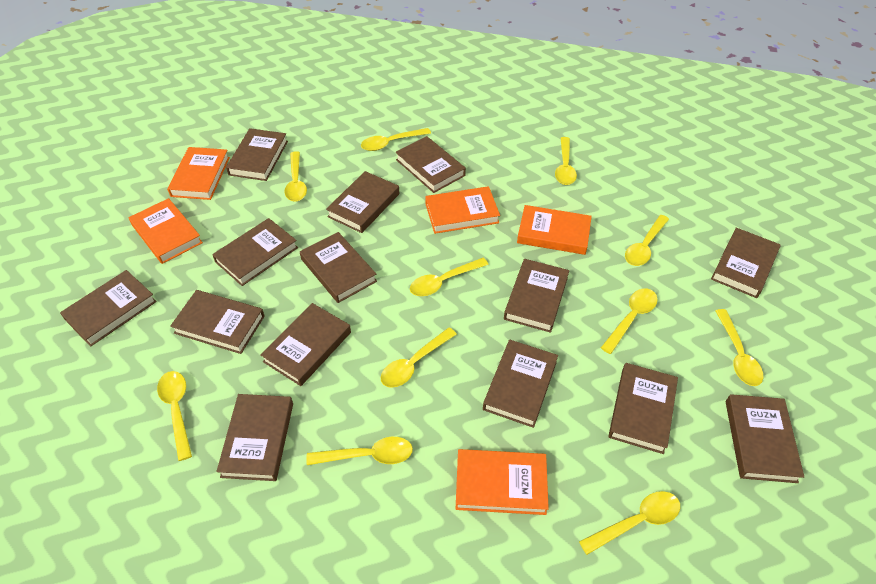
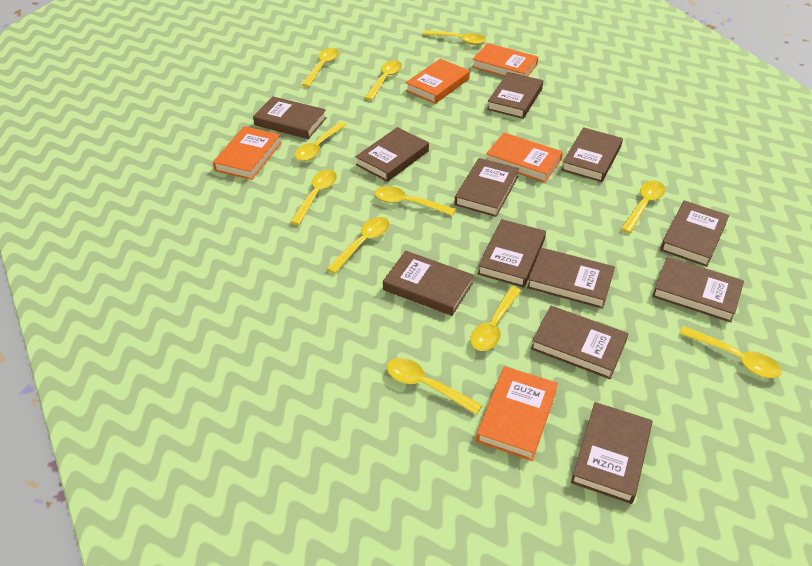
brown book: 14 -> 12

